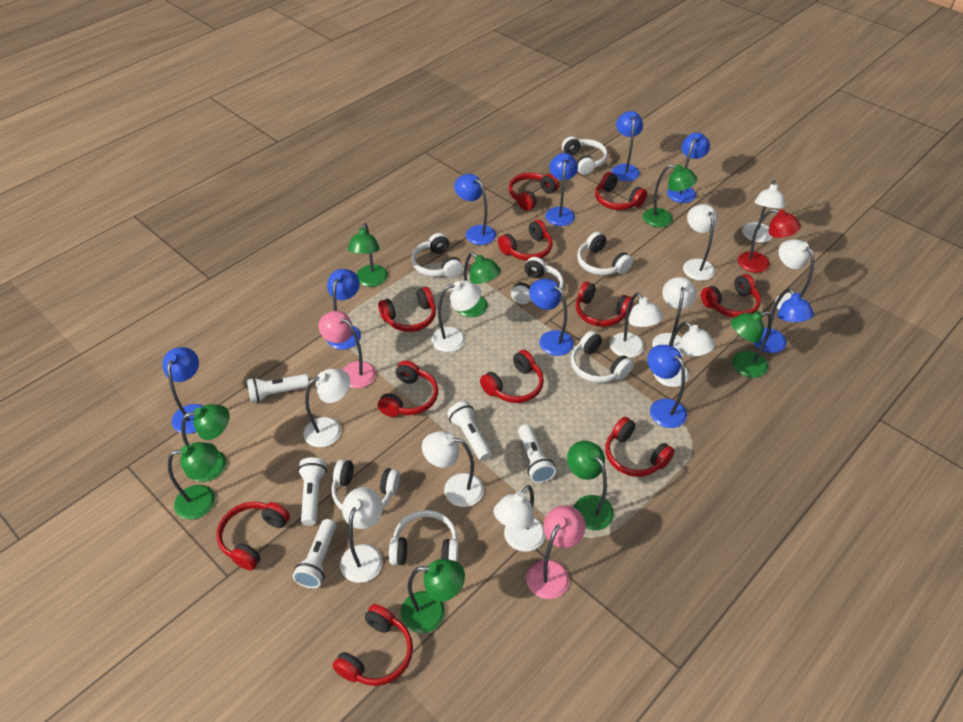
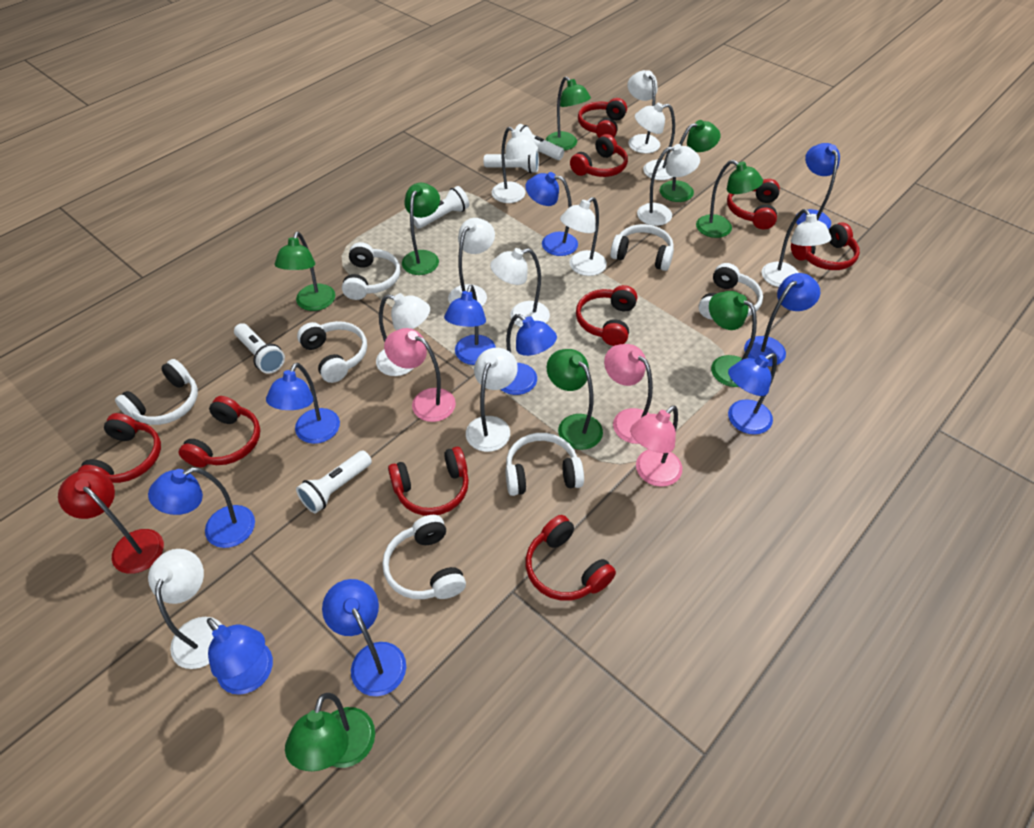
blue lamp: 9 -> 10
pink lamp: 2 -> 3
red headphones: 11 -> 9

